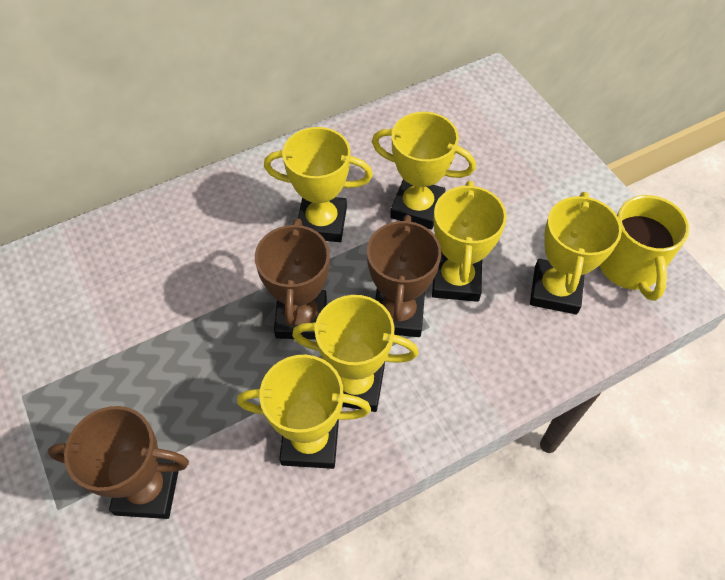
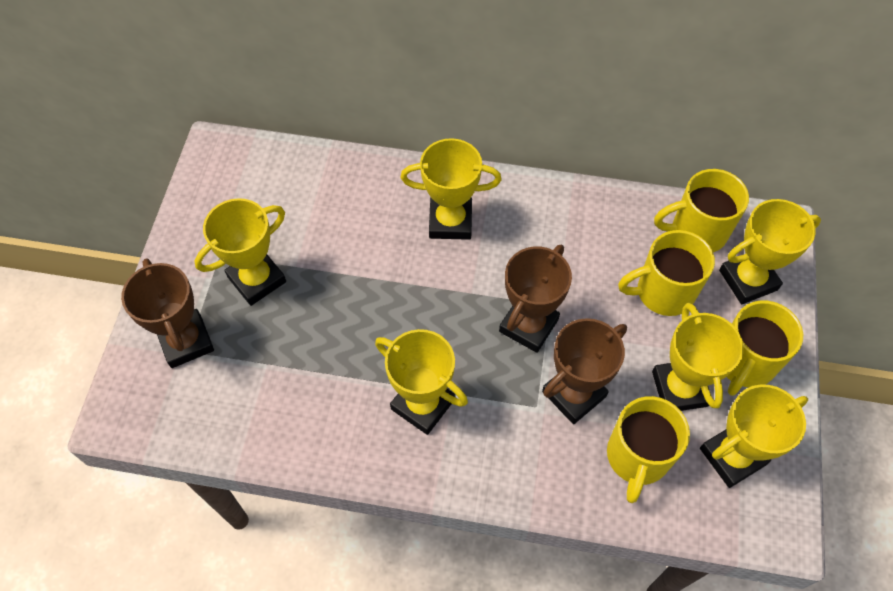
yellow mug: 1 -> 4

